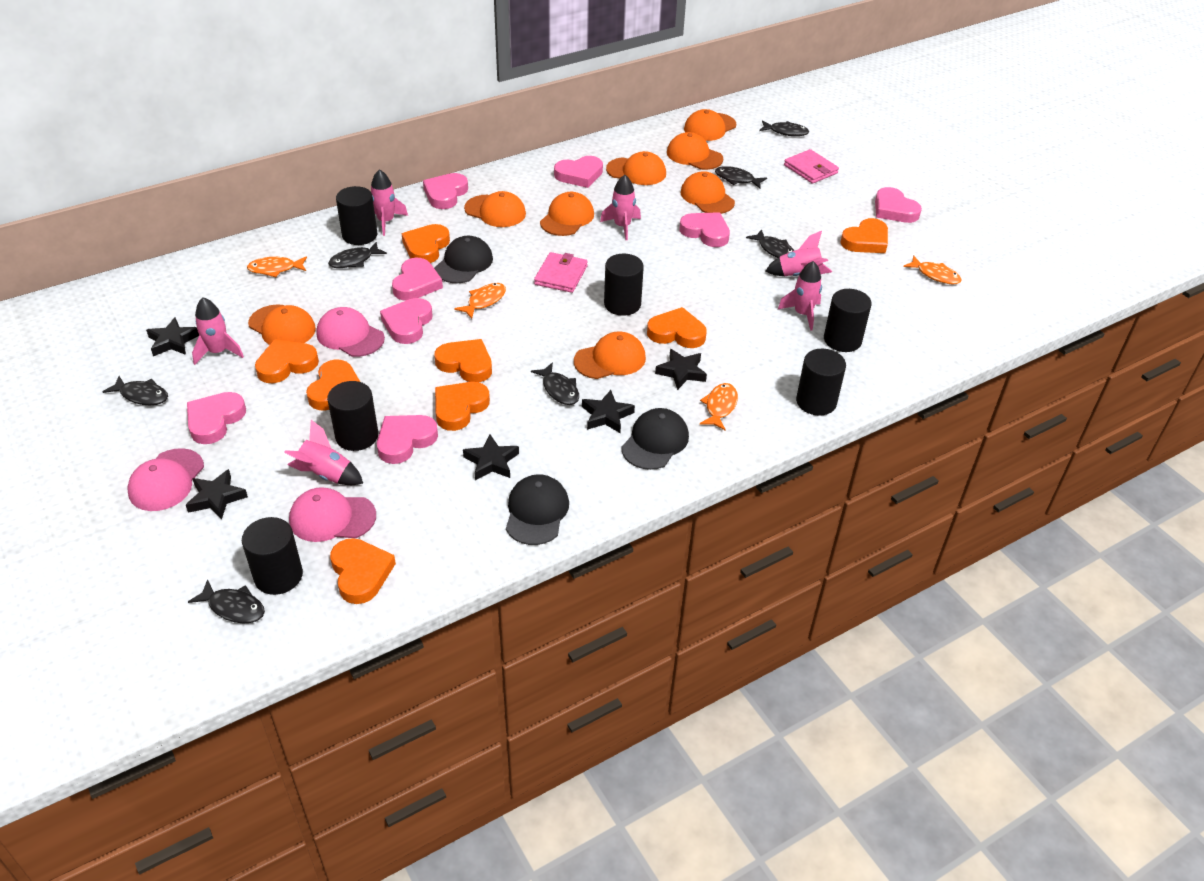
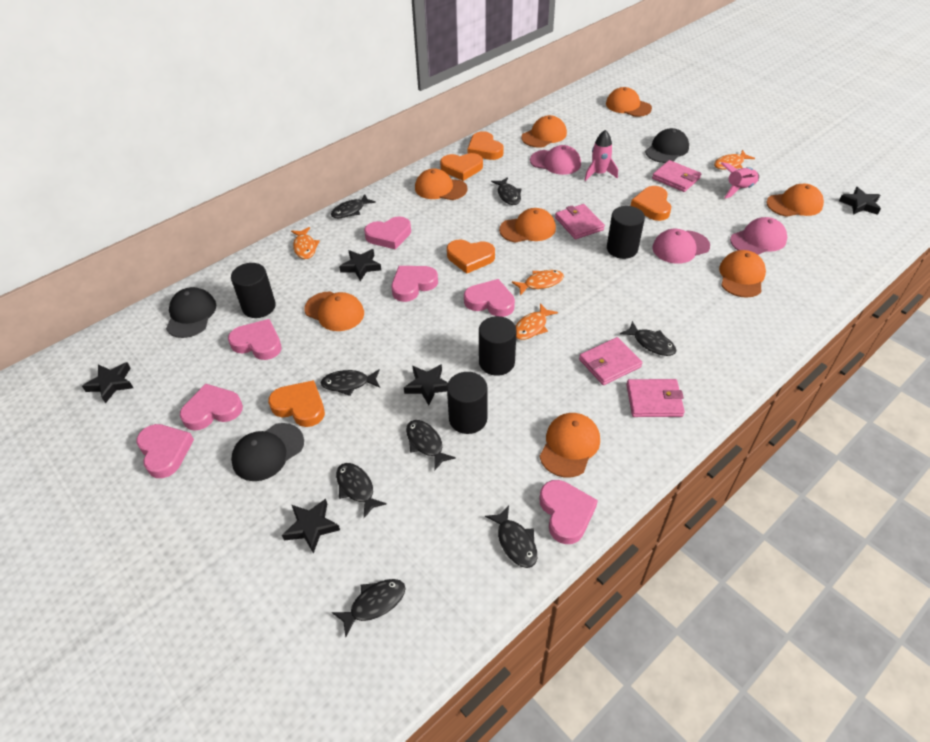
black cylinder: 6 -> 4
black fish: 7 -> 8
orange heart: 8 -> 5
pink heart: 8 -> 7
pink rocket: 6 -> 2
pink wallet: 2 -> 4

